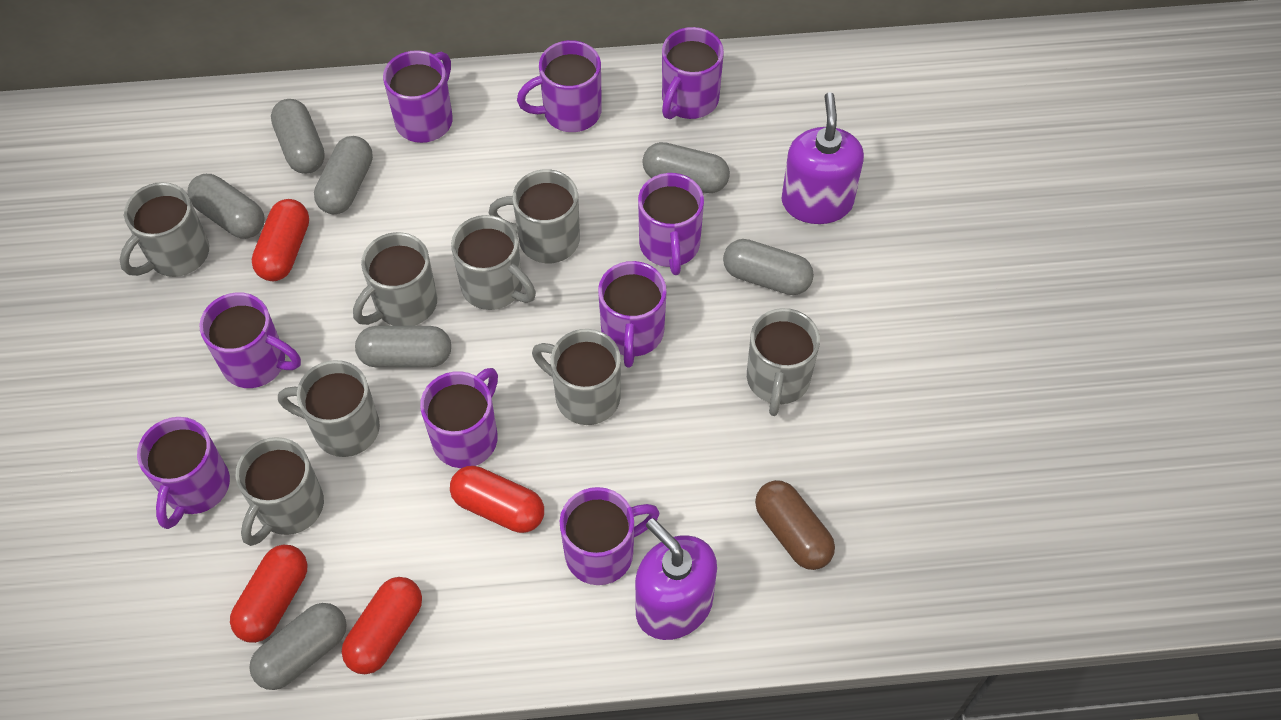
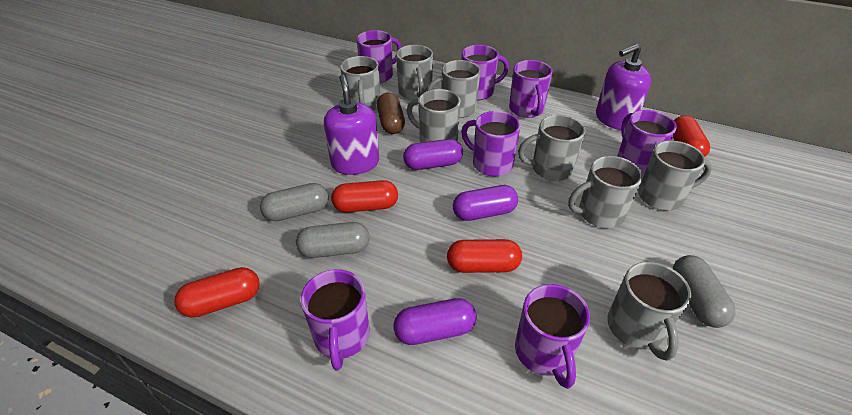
grey capsule: 7 -> 3
purple capsule: 0 -> 3
purple mug: 9 -> 7

